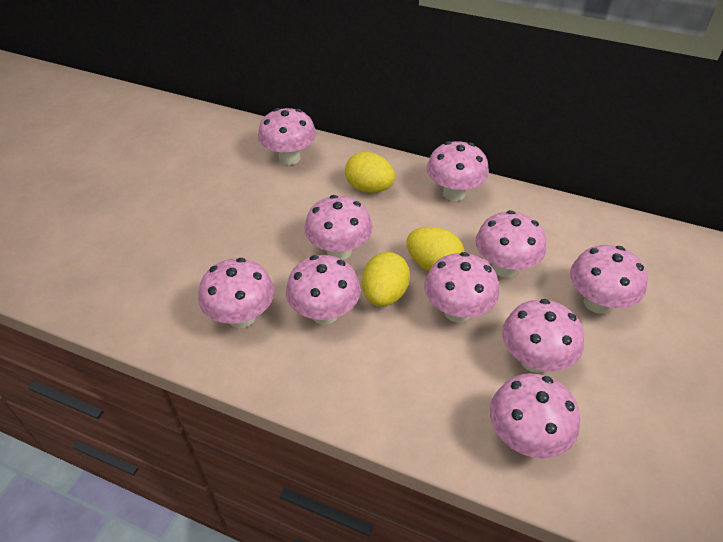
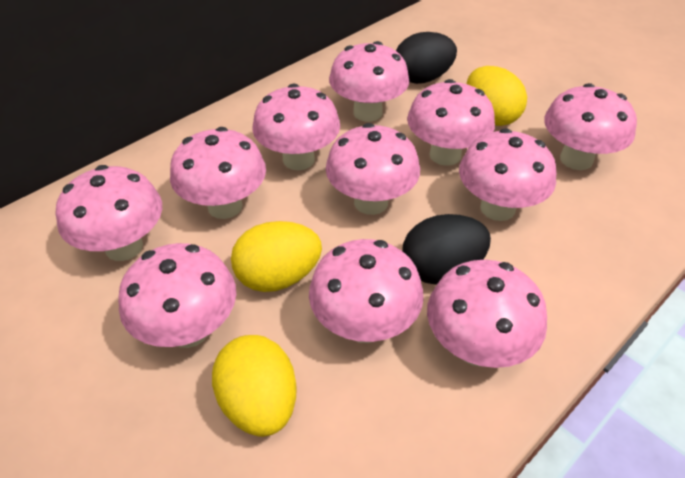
black egg: 0 -> 2
pink mushroom: 10 -> 11

